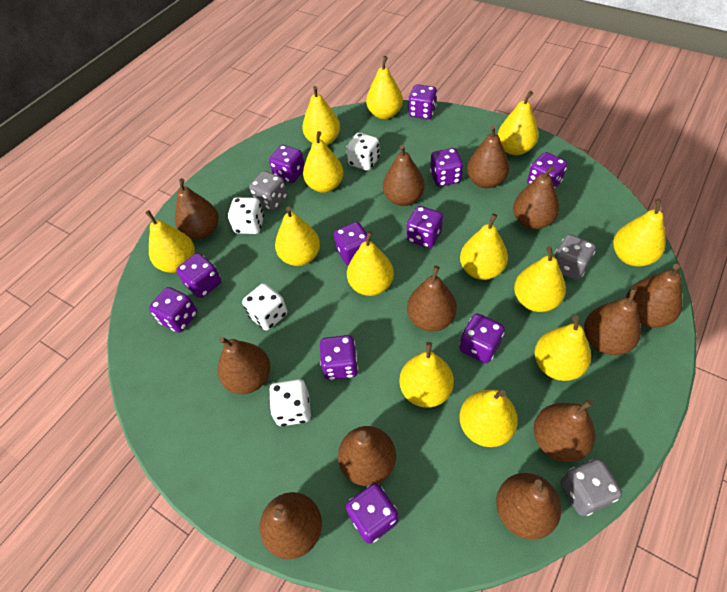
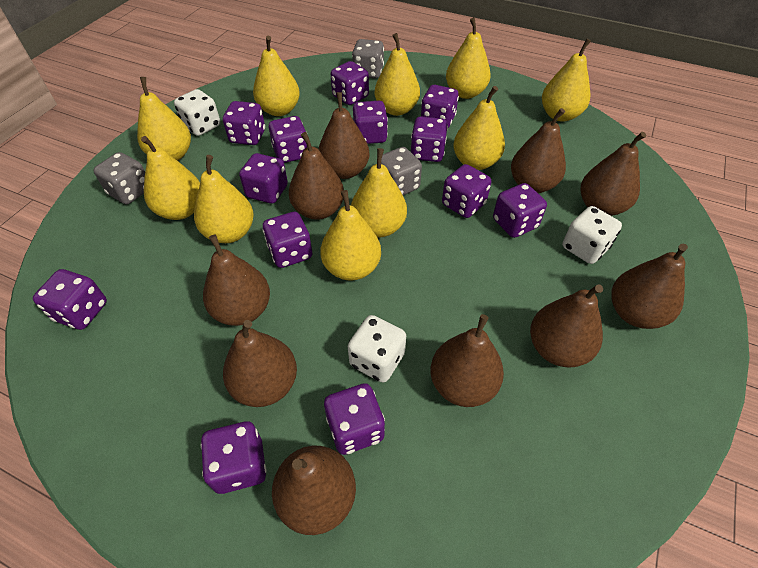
brown pear: 12 -> 10
purple dice: 11 -> 13
white dice: 4 -> 3
yellow pear: 13 -> 10

